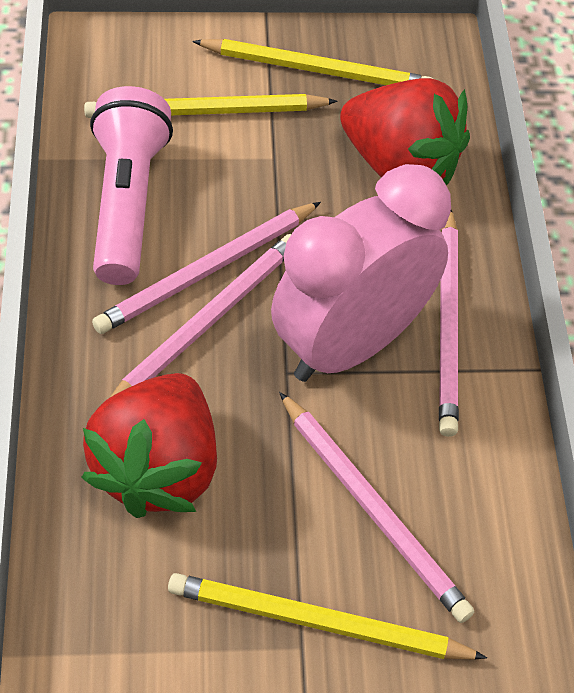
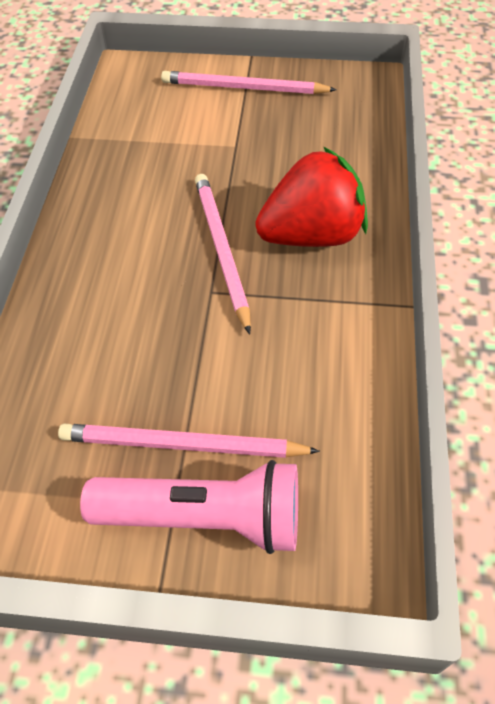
pink clock: 1 -> 0
pink pencil: 4 -> 3
red strawberry: 2 -> 1
yellow pencil: 3 -> 0

